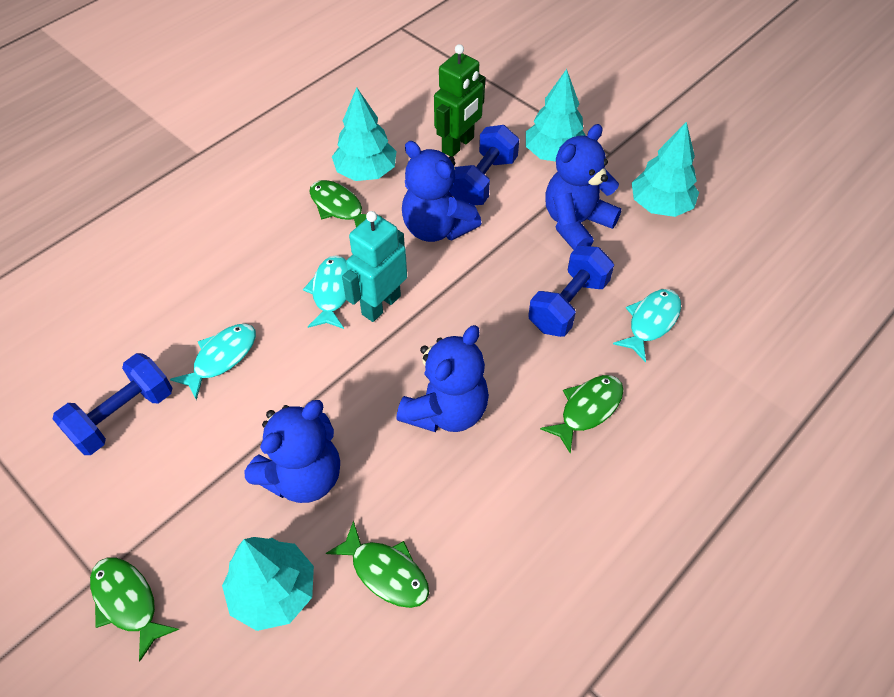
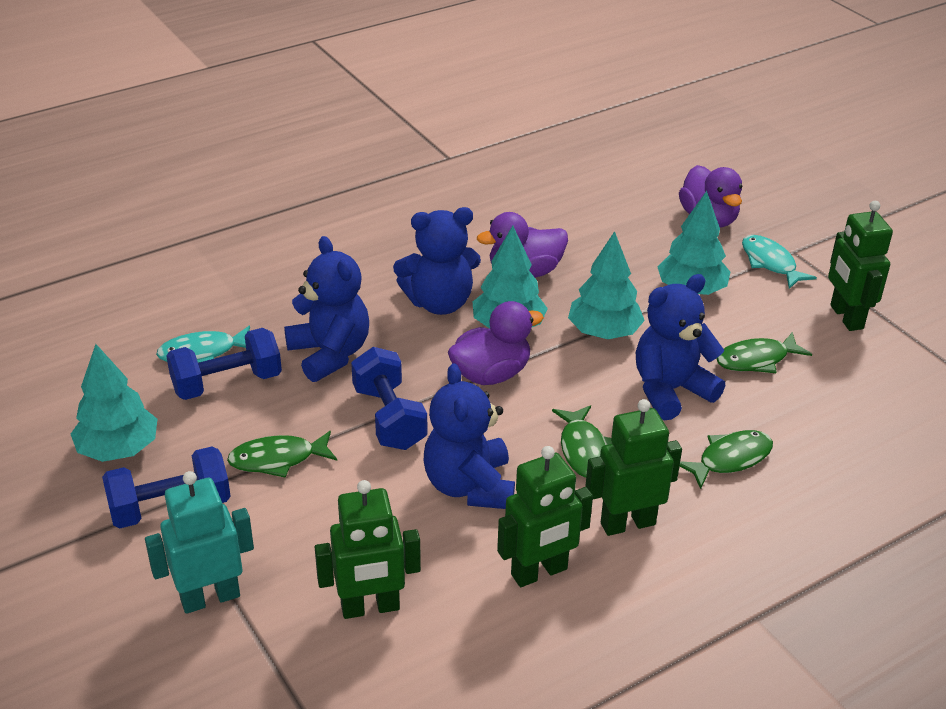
green robot: 1 -> 4
purple duck: 0 -> 3
turquoise fish: 3 -> 2

